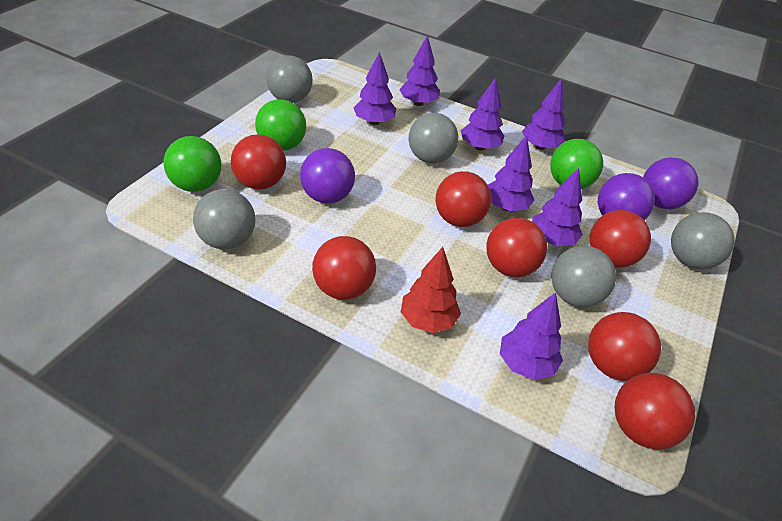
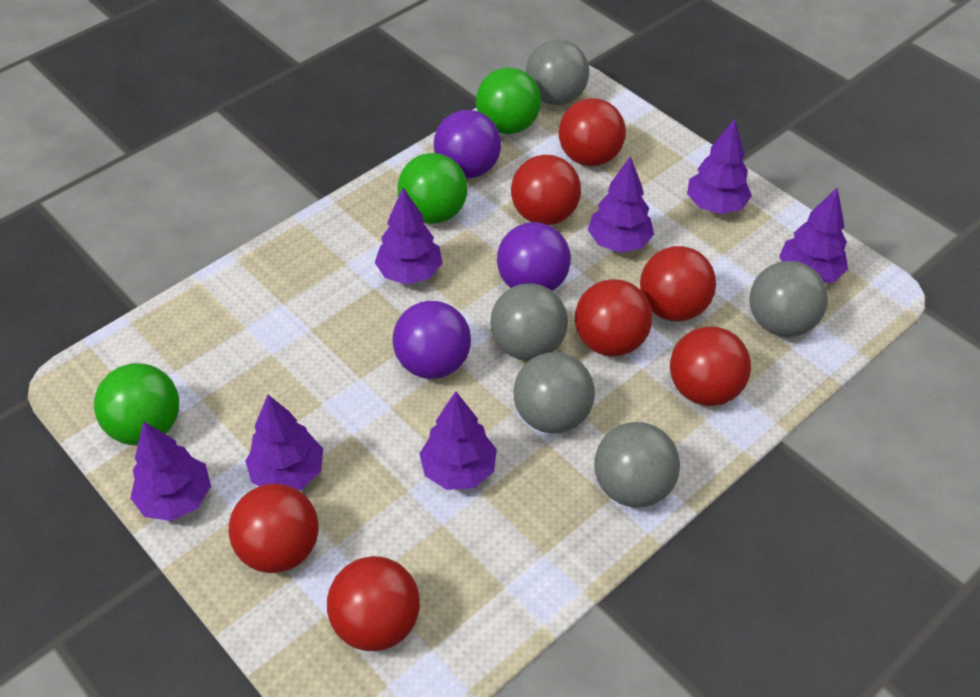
red tree: 1 -> 0

